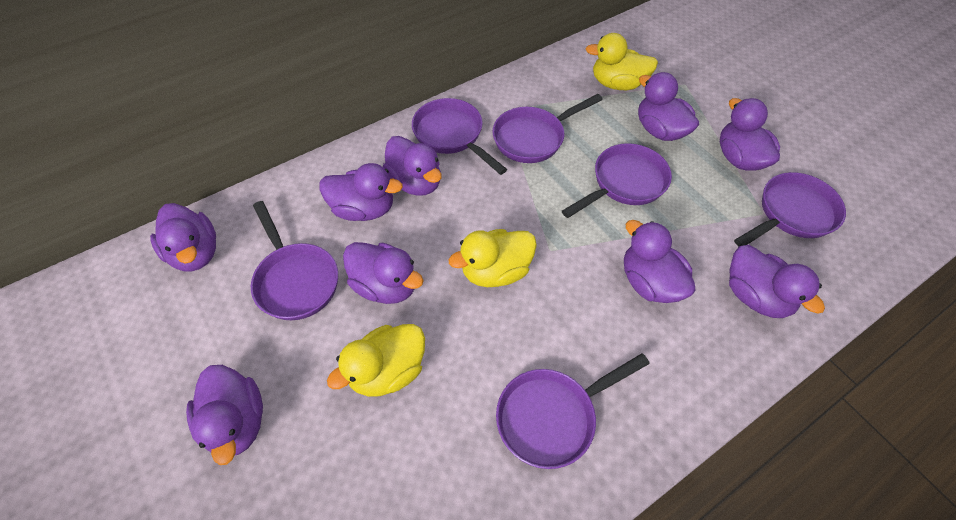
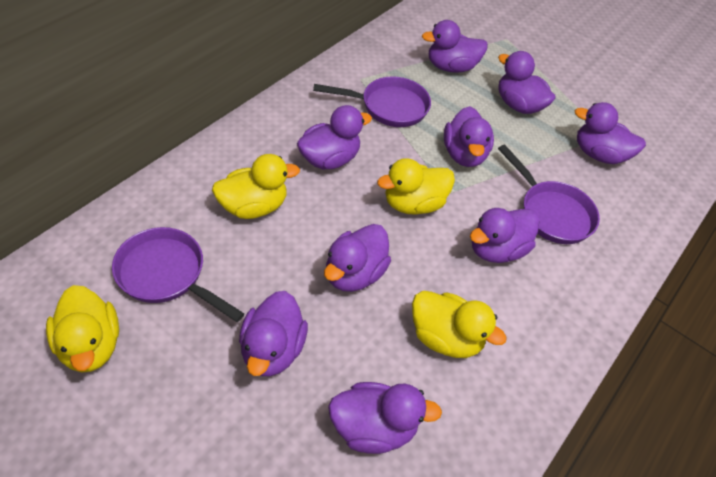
purple pan: 6 -> 3
yellow duck: 3 -> 4

